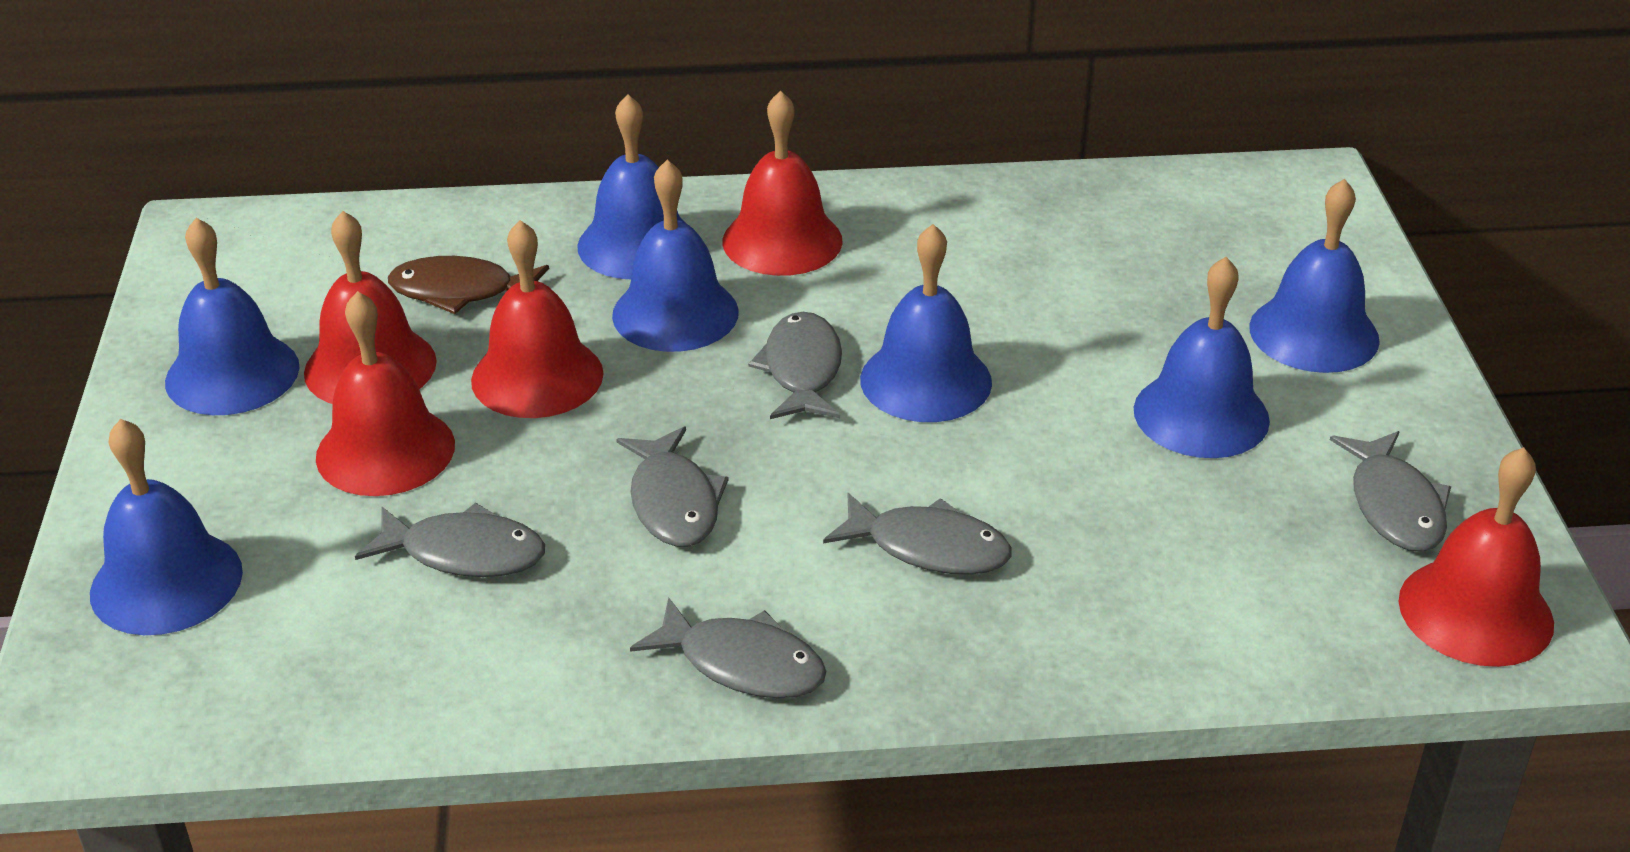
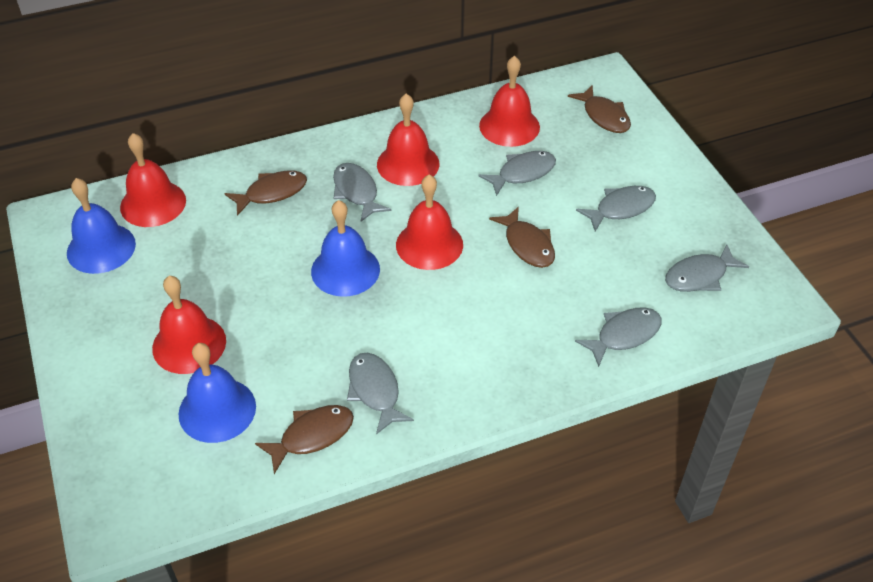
blue bell: 7 -> 3
brown fish: 1 -> 4

